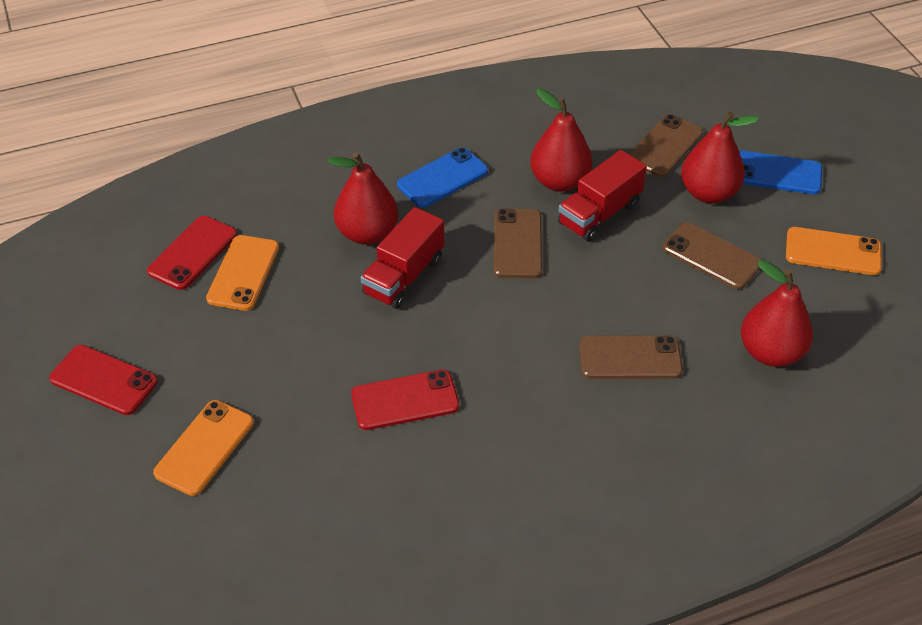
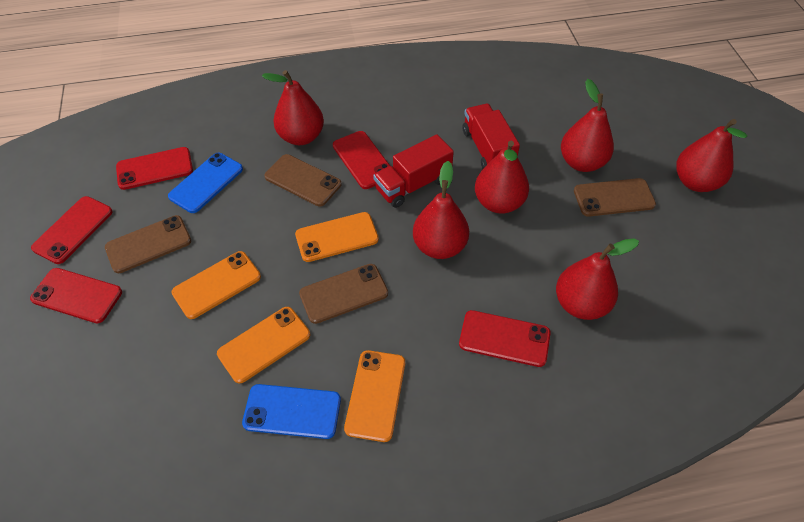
orange phone: 3 -> 4
red pear: 4 -> 6
red phone: 3 -> 5

